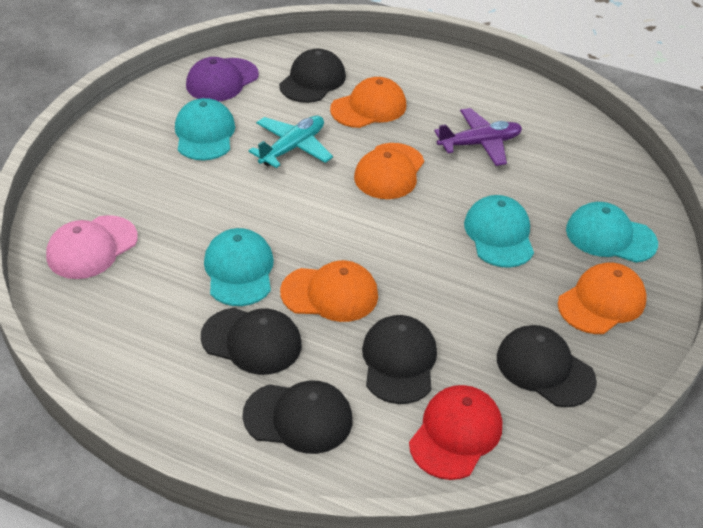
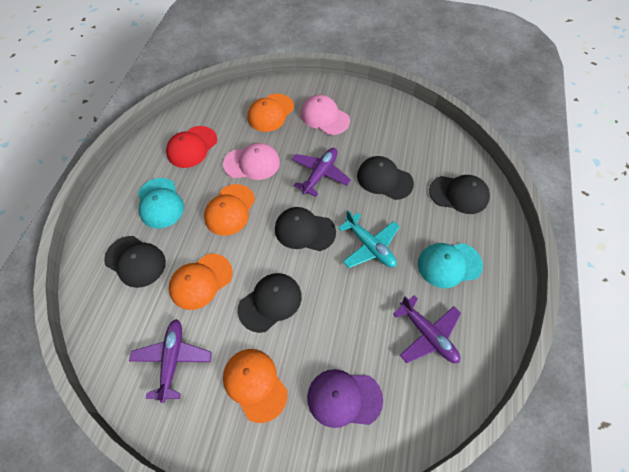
pink cap: 1 -> 2
purple plane: 1 -> 3
turquoise cap: 4 -> 2

